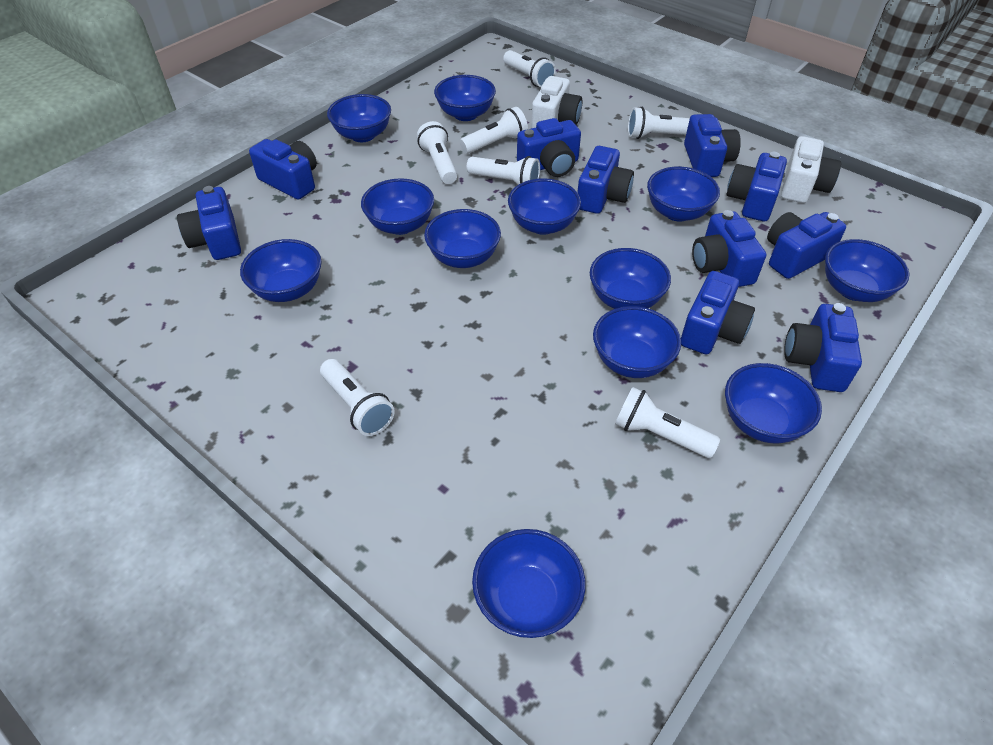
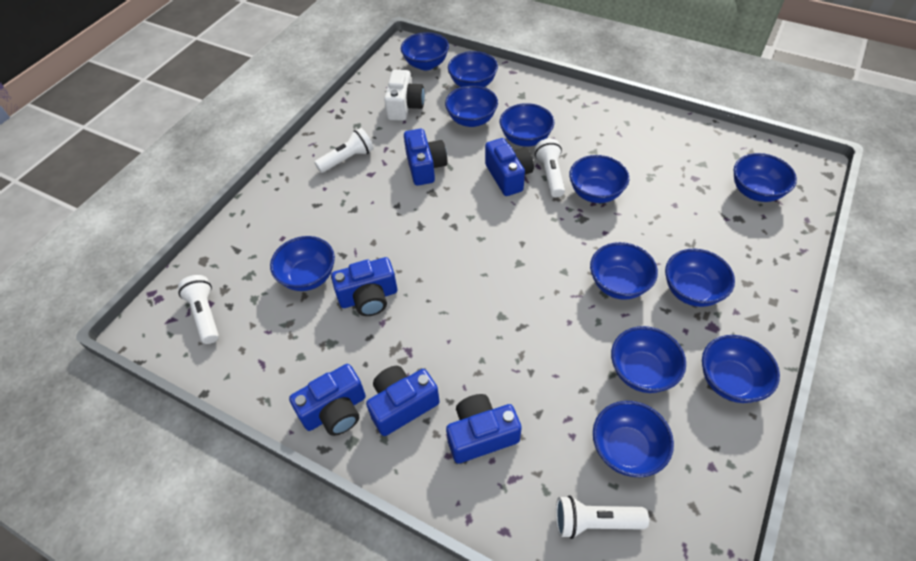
blue camera: 10 -> 6
white camera: 2 -> 1
white flashlight: 7 -> 4

